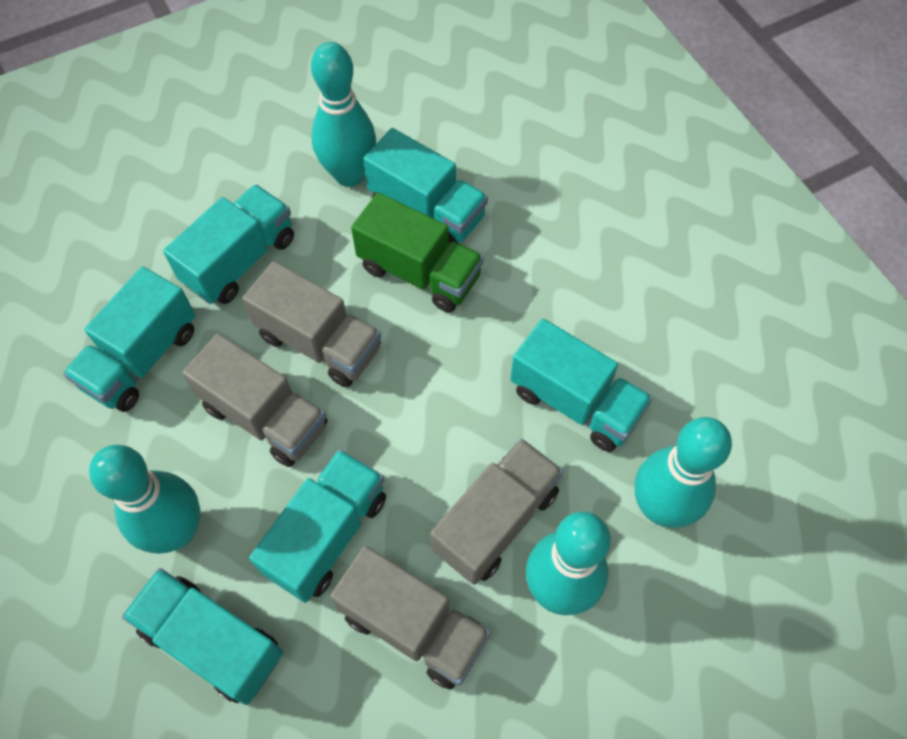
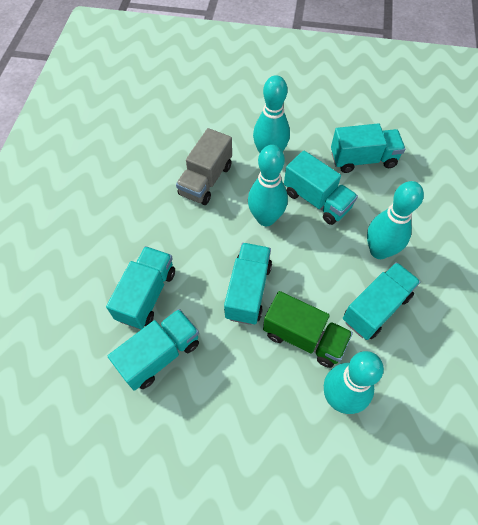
grey truck: 4 -> 1

